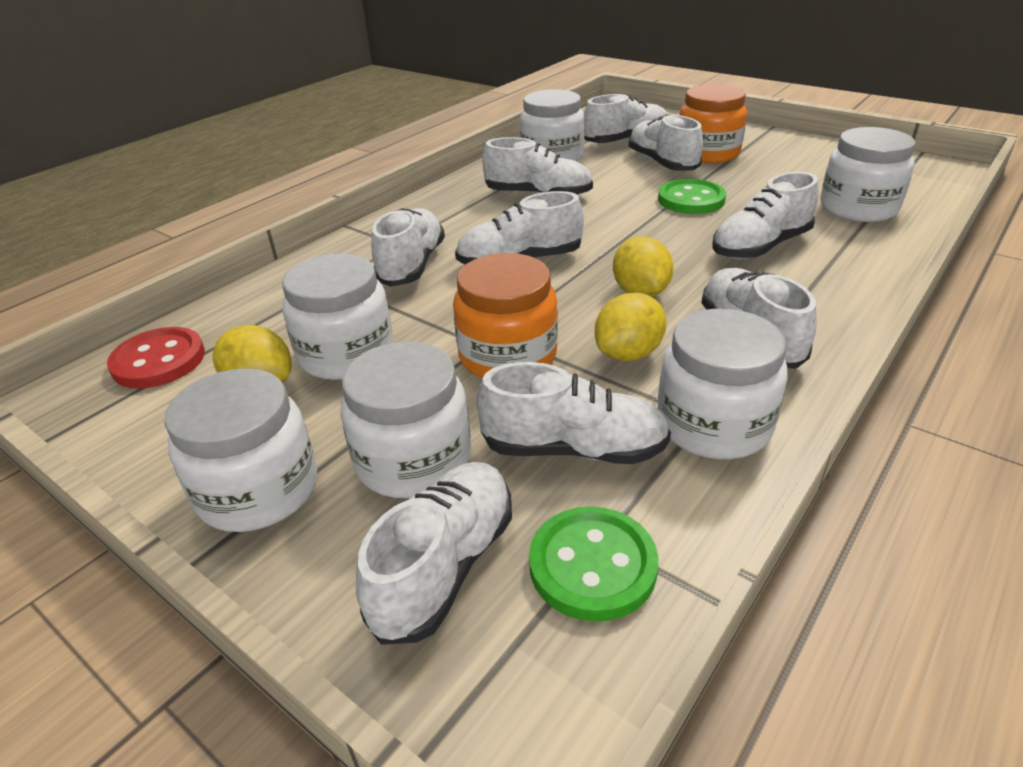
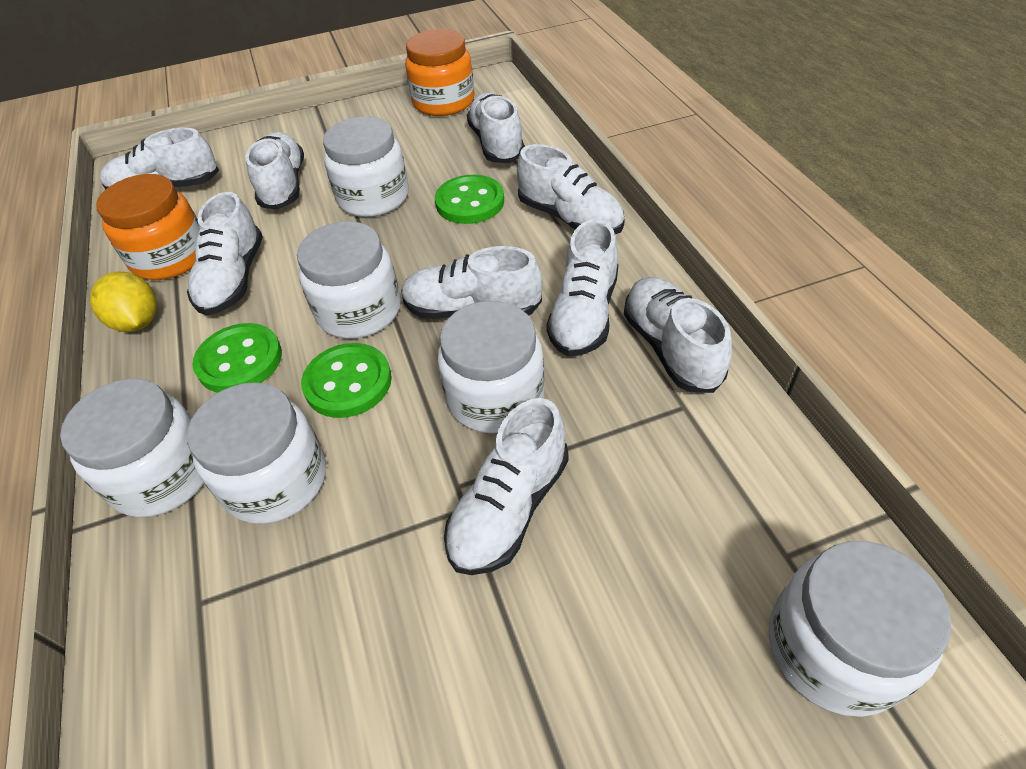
green button: 2 -> 3
red button: 1 -> 0
yellow lemon: 3 -> 1

